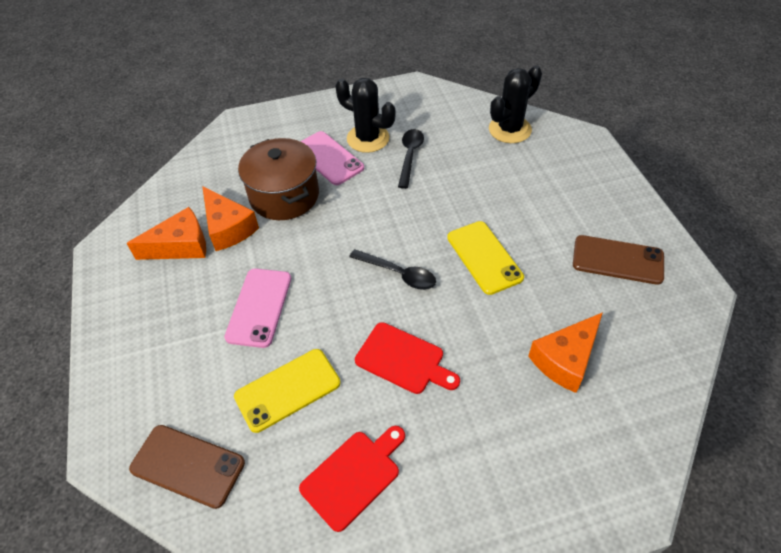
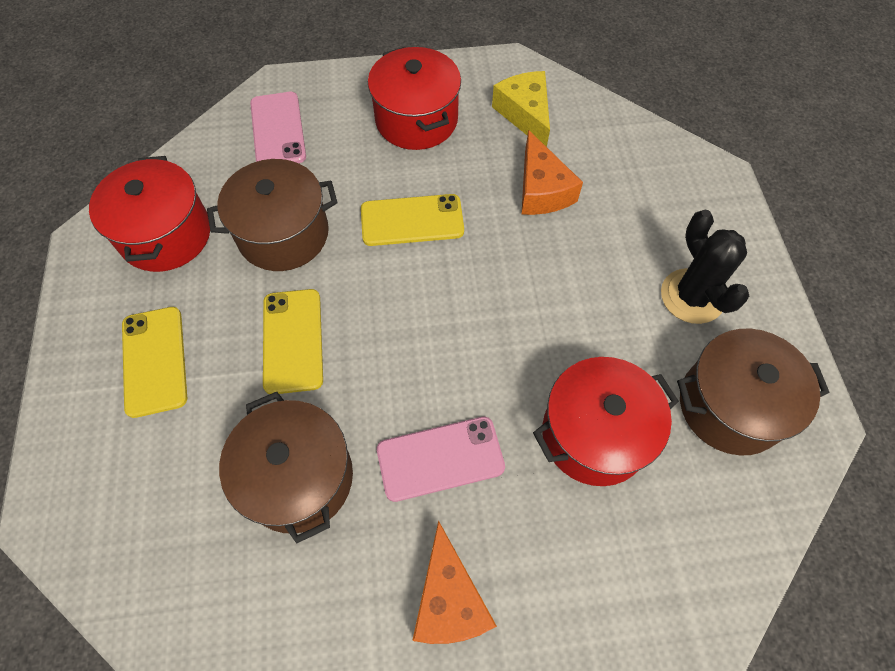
black cactus: 2 -> 1
black spoon: 2 -> 0
brown phone: 2 -> 0
brown pot: 1 -> 3
orange cheese: 3 -> 2
red cutting board: 2 -> 0
red pot: 0 -> 3
yellow cheese: 0 -> 1
yellow phone: 2 -> 3

